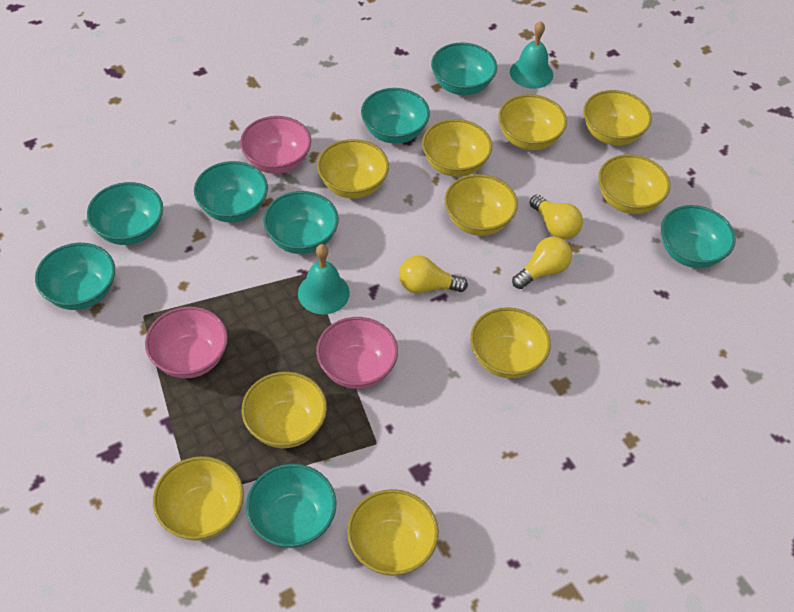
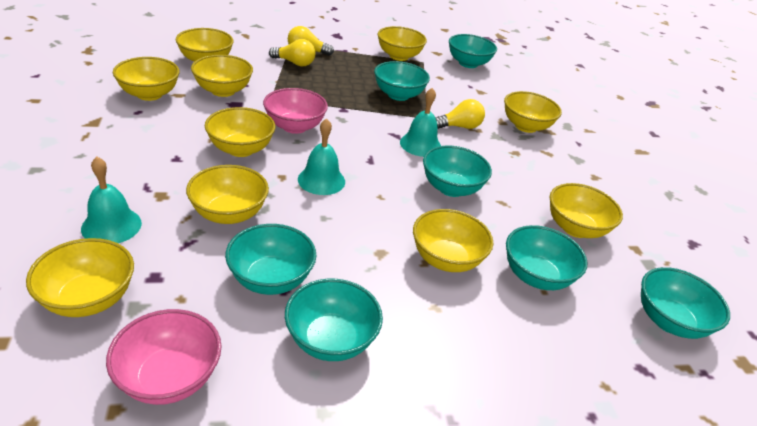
pink bowl: 3 -> 2
turquoise bell: 2 -> 3
turquoise bowl: 8 -> 7

